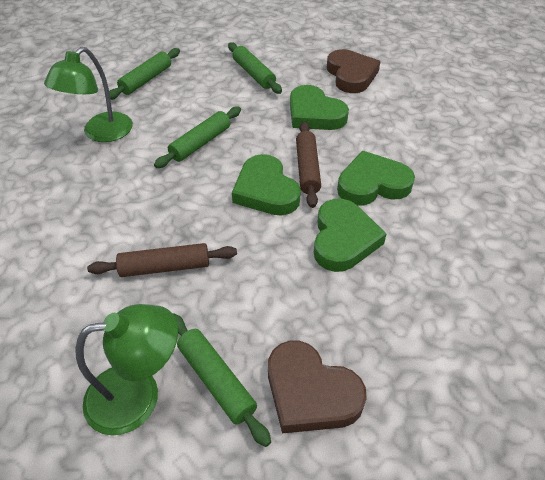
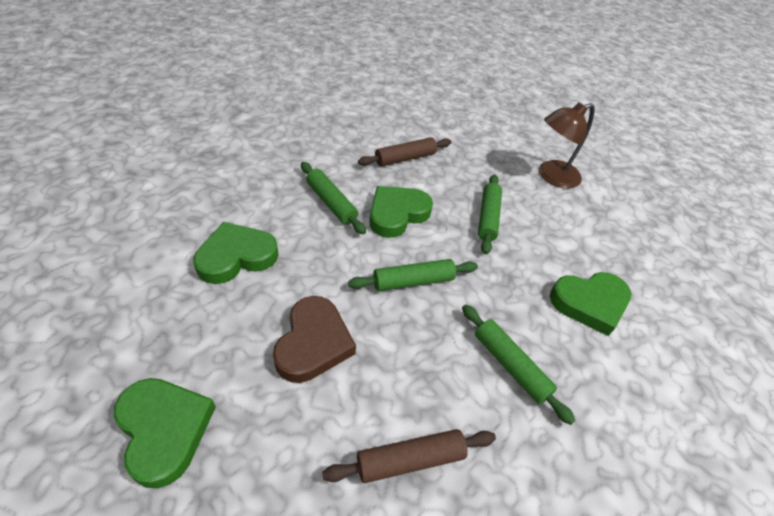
brown heart: 2 -> 1
brown lamp: 0 -> 1
green lamp: 2 -> 0

